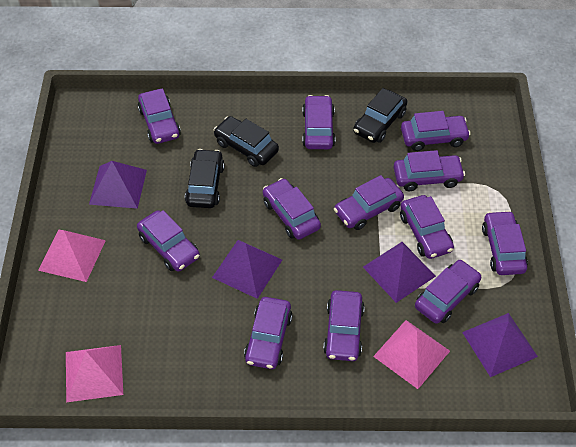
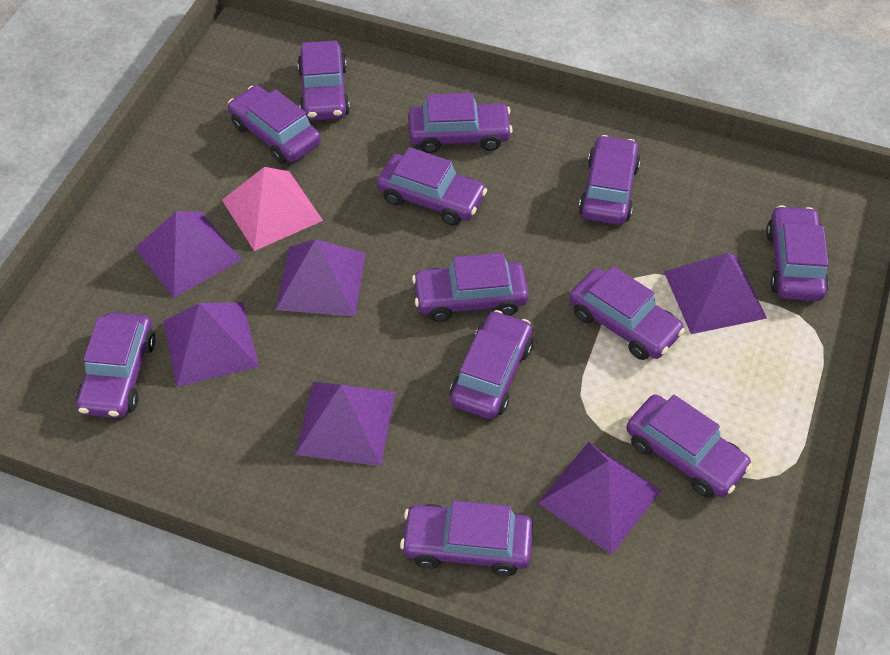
black car: 3 -> 0
pink pyramid: 3 -> 1
purple pyramid: 4 -> 6

